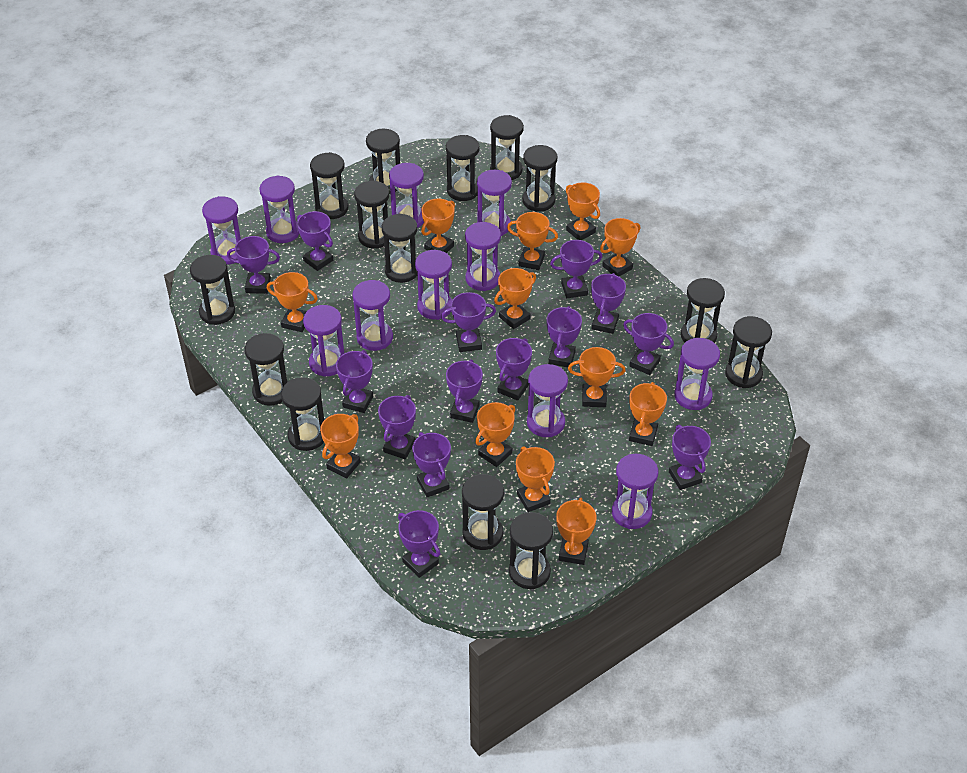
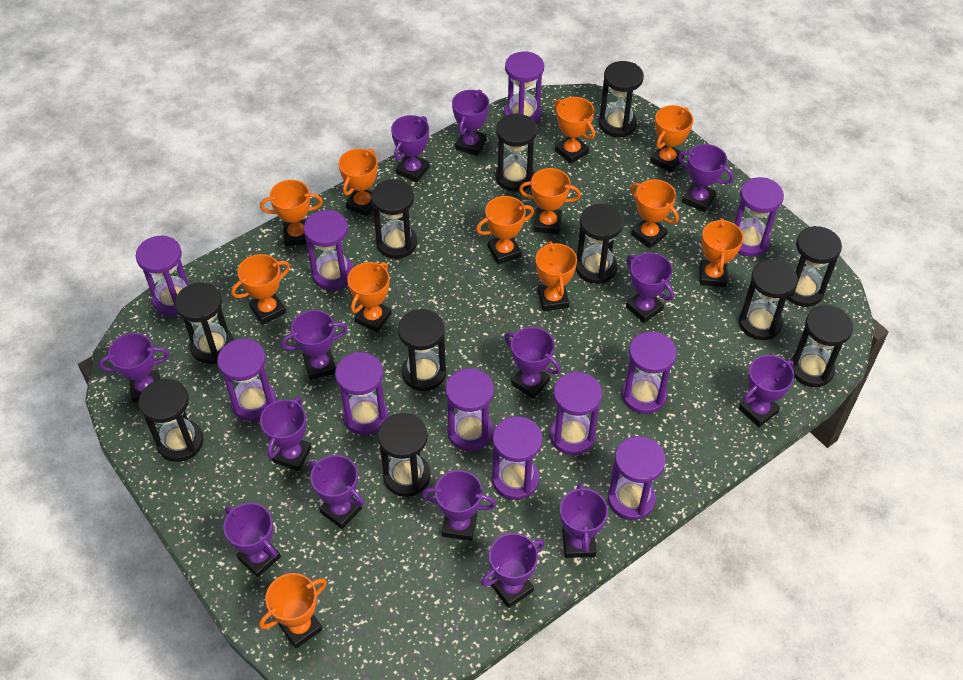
black hourglass: 14 -> 11

